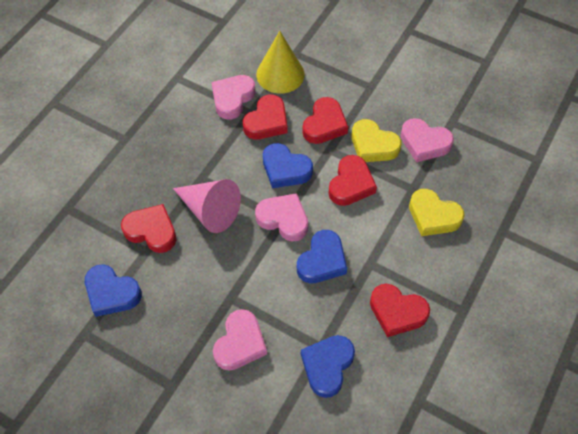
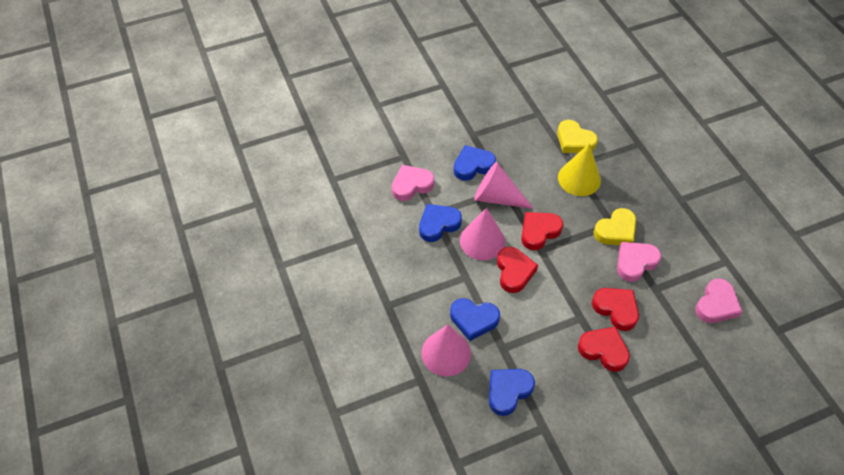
pink cone: 1 -> 3
pink heart: 4 -> 3
red heart: 5 -> 4

